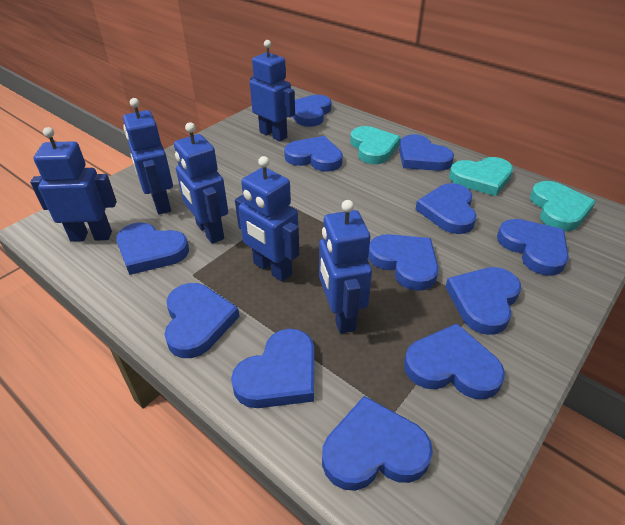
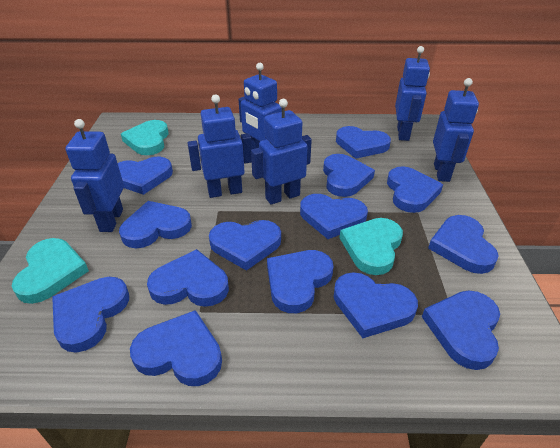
blue heart: 12 -> 14

